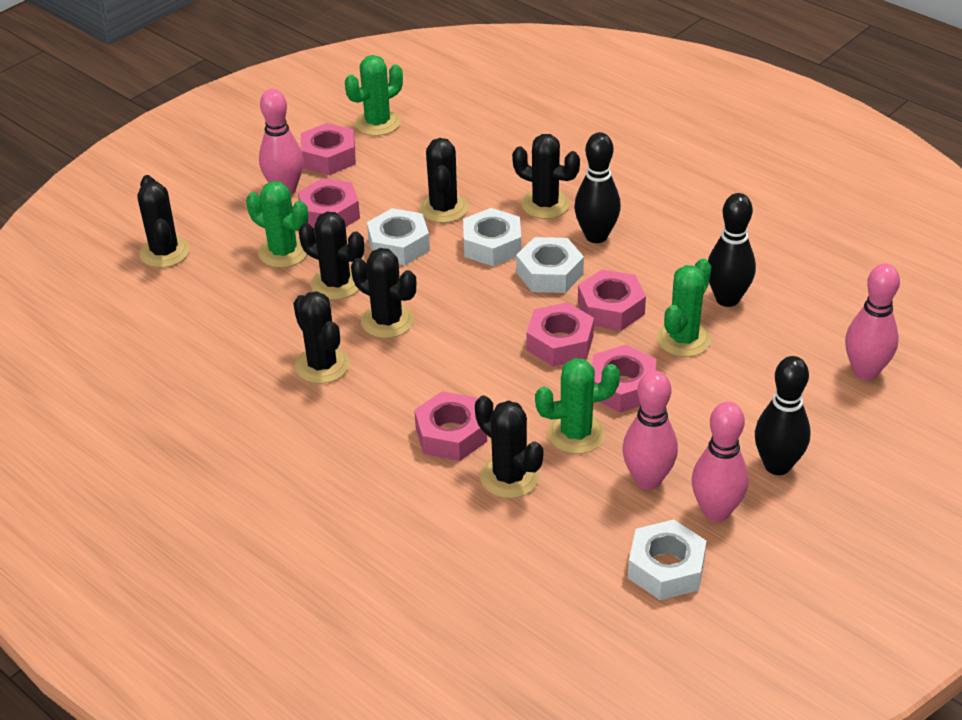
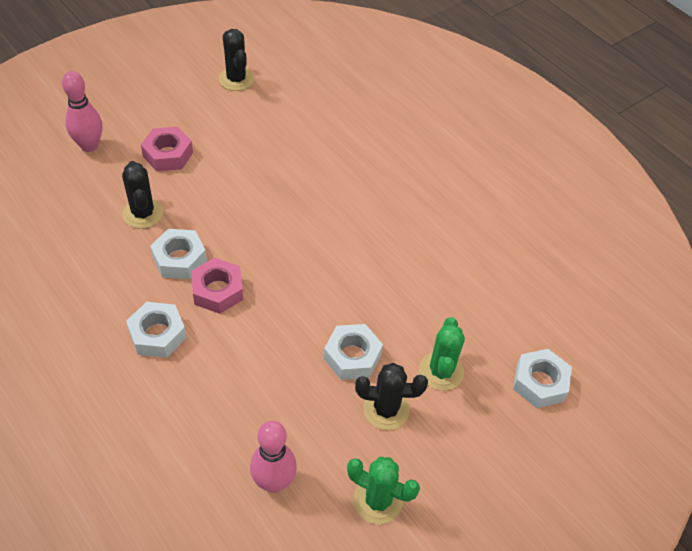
black bowling pin: 3 -> 0
black cactus: 7 -> 3
green cactus: 4 -> 2
pink bowling pin: 4 -> 2
pink nut: 6 -> 2

